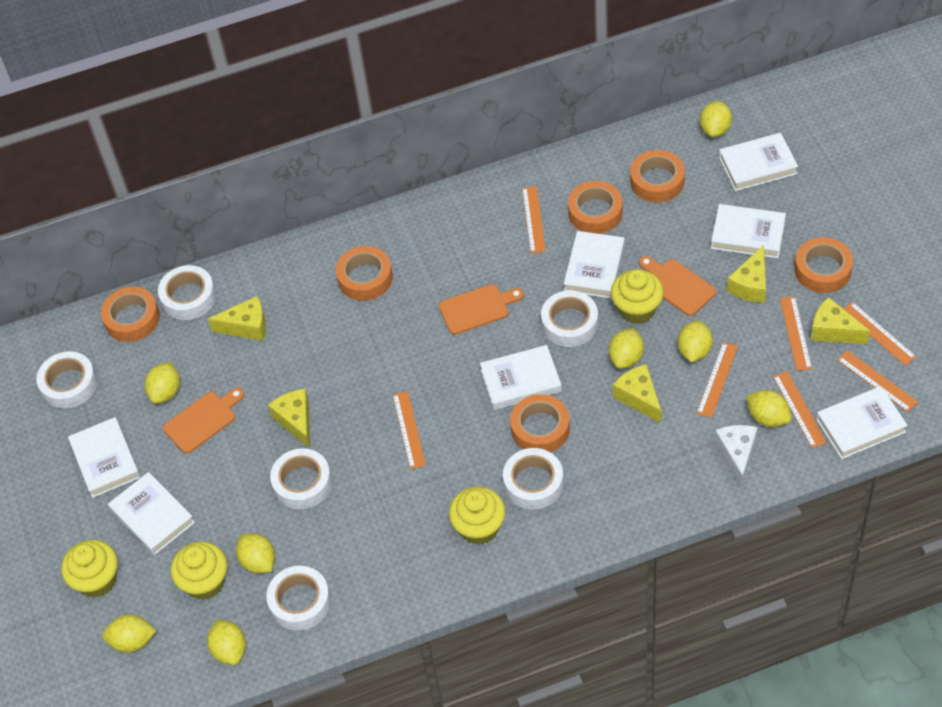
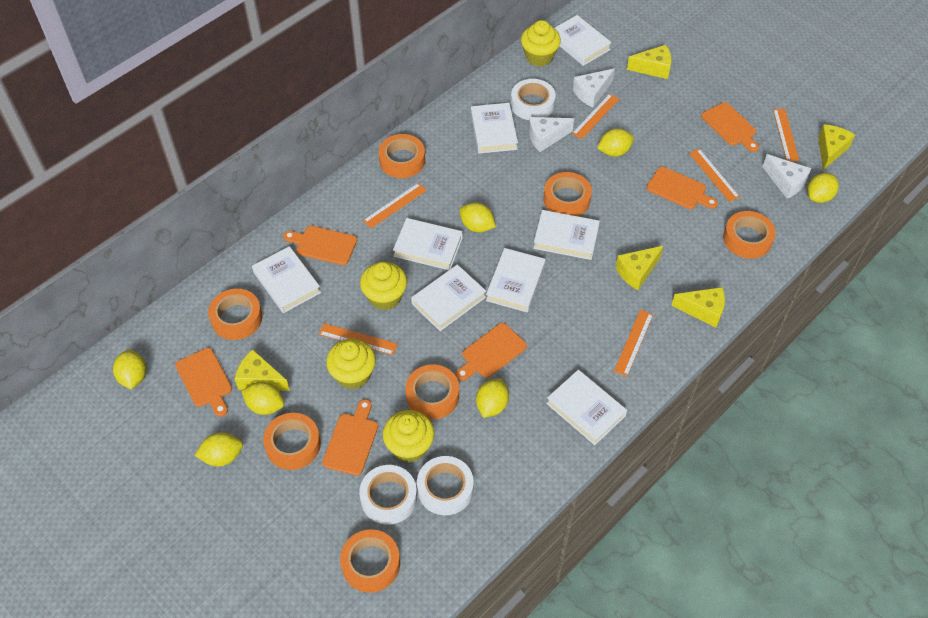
orange cutting board: 3 -> 6
orange ruler: 7 -> 6
orange tape: 6 -> 7
white book: 7 -> 8
white cheese: 1 -> 3
white tape: 6 -> 3
yellow lemon: 8 -> 7

